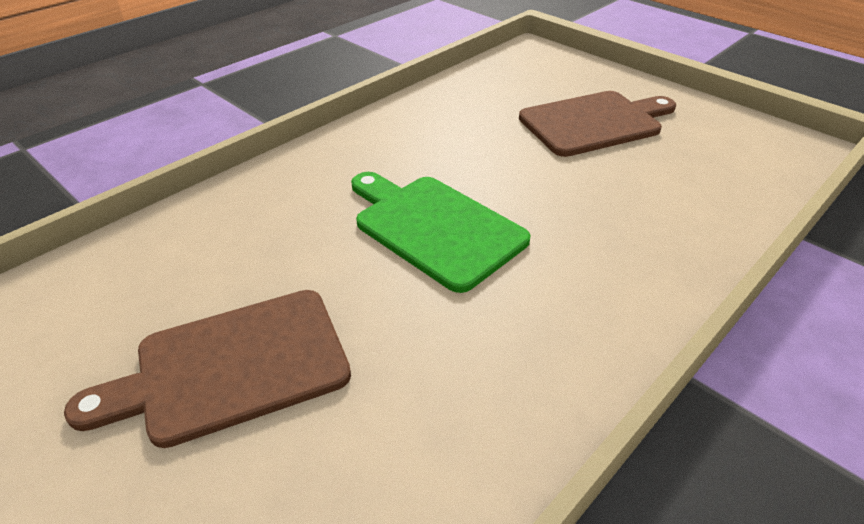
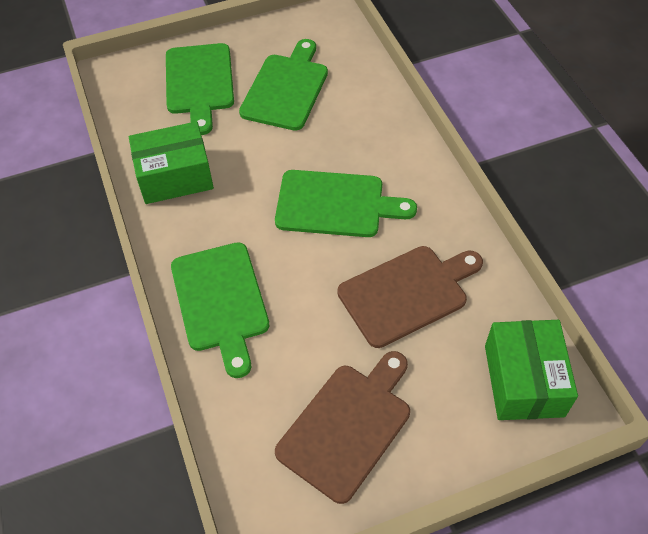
green box: 0 -> 2
green cutting board: 1 -> 4

